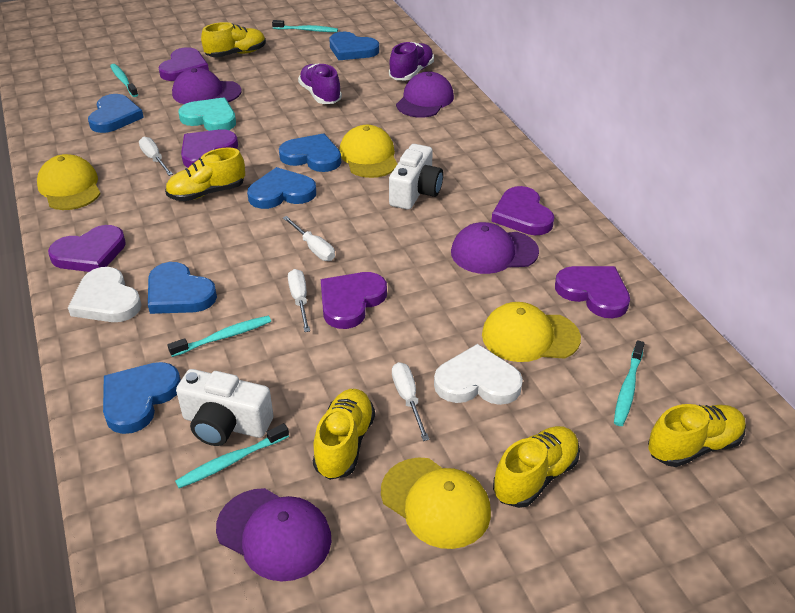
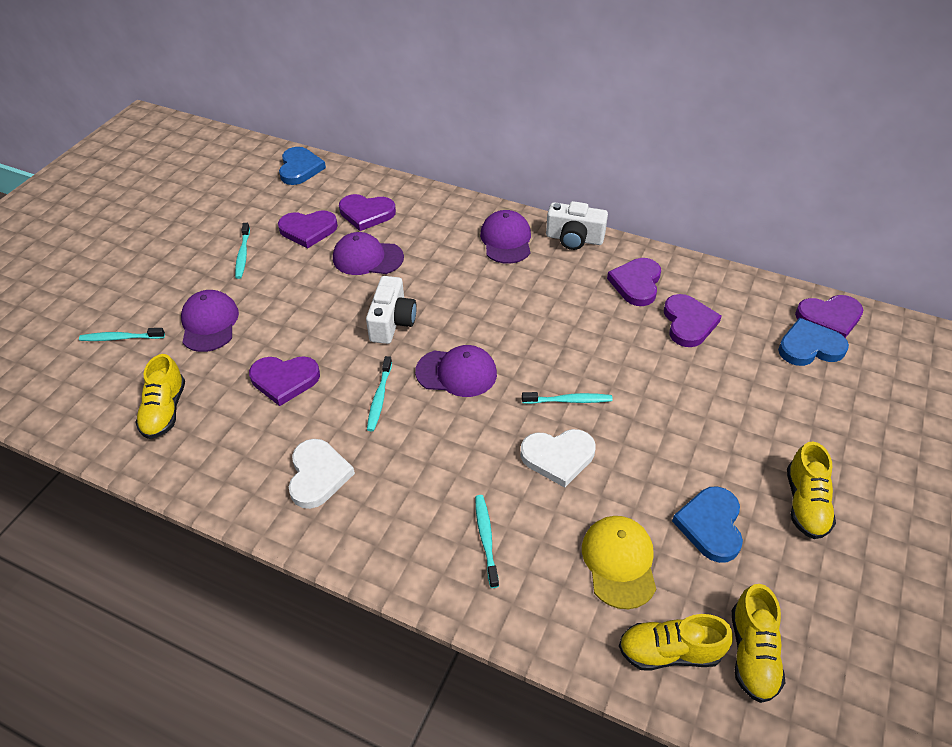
blue heart: 6 -> 3
purple shoe: 2 -> 0
turquoise heart: 1 -> 0
white screwdriver: 4 -> 0
yellow cap: 4 -> 1
yellow shoe: 5 -> 4

